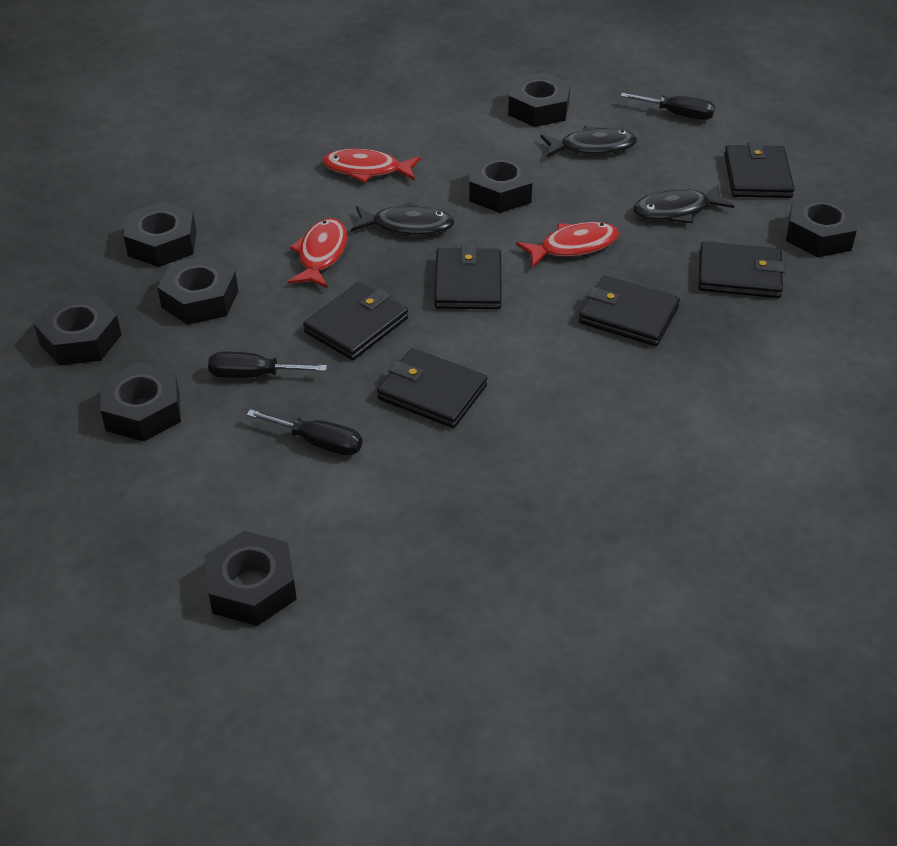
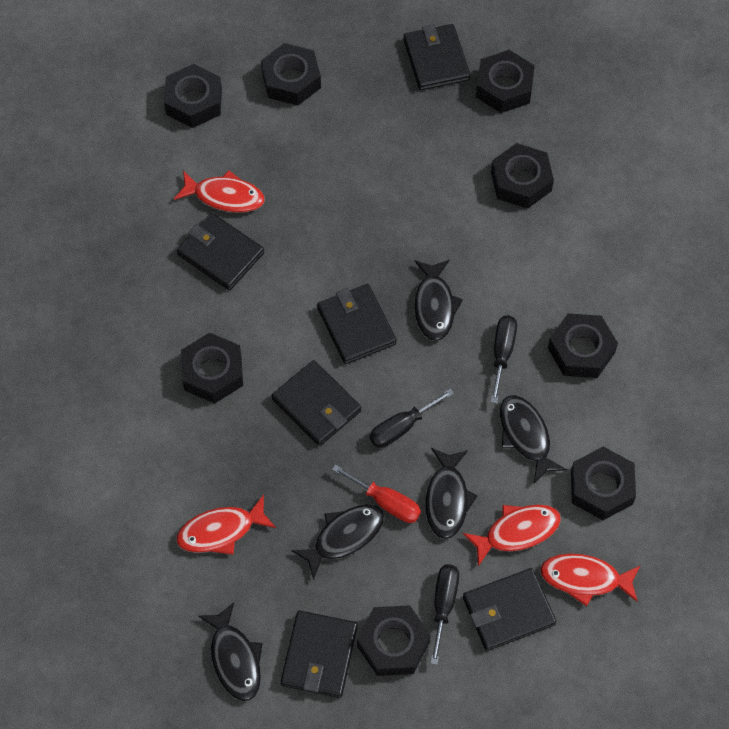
black fish: 3 -> 5
red fish: 3 -> 4
red screwdriver: 0 -> 1

